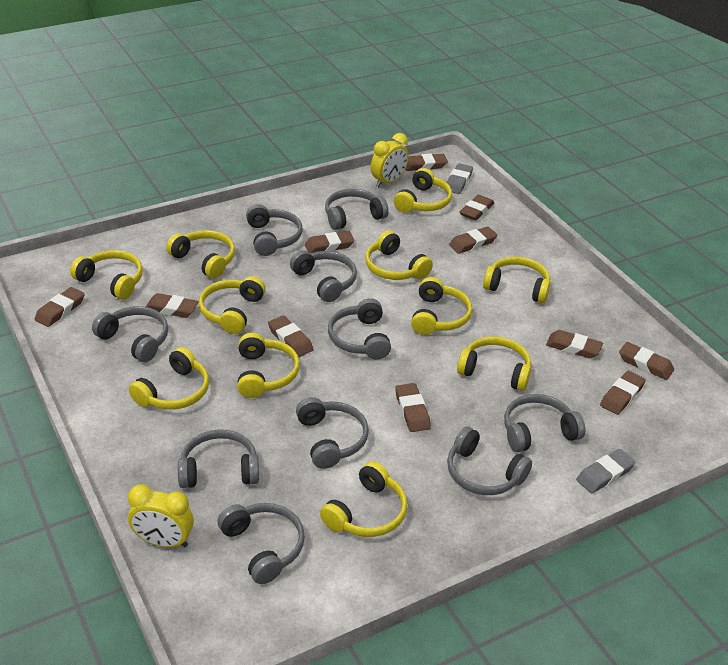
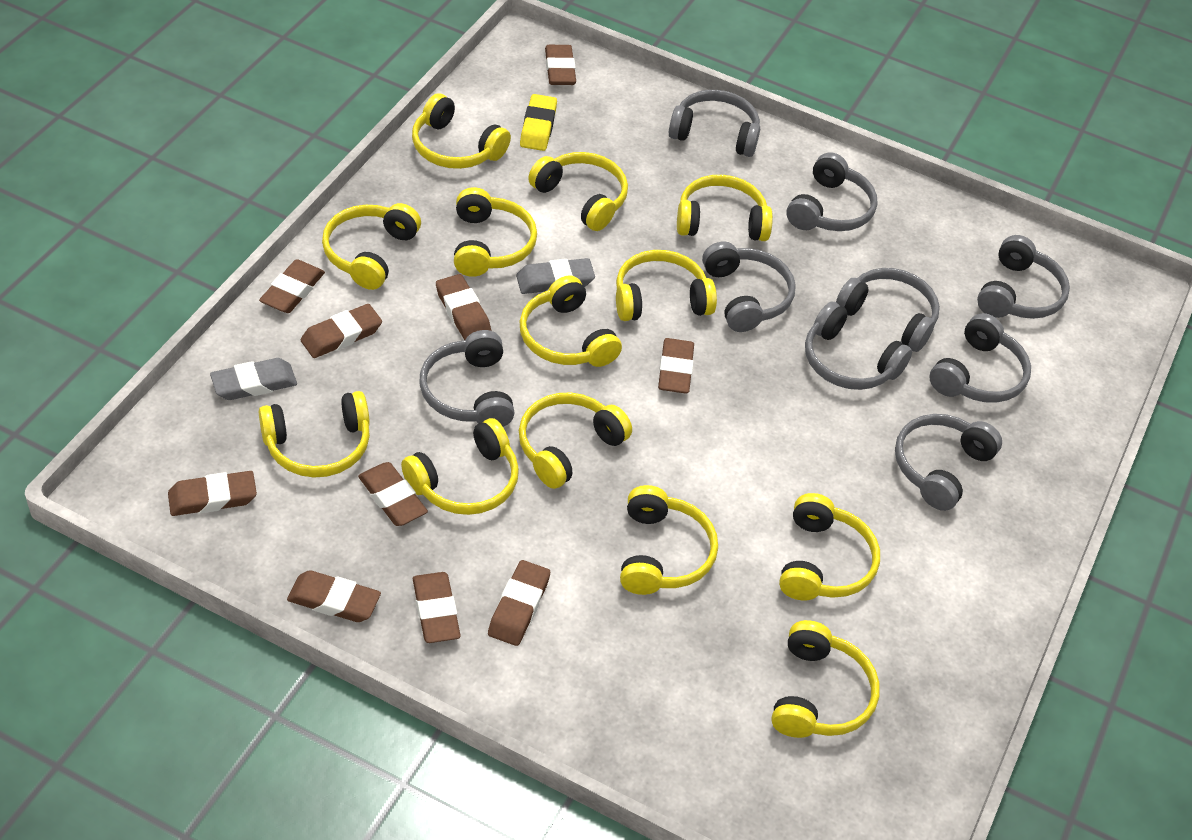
brown eraser: 11 -> 10
grey headphones: 10 -> 9
yellow clock: 2 -> 0
yellow eraser: 0 -> 1
yellow headphones: 11 -> 13

